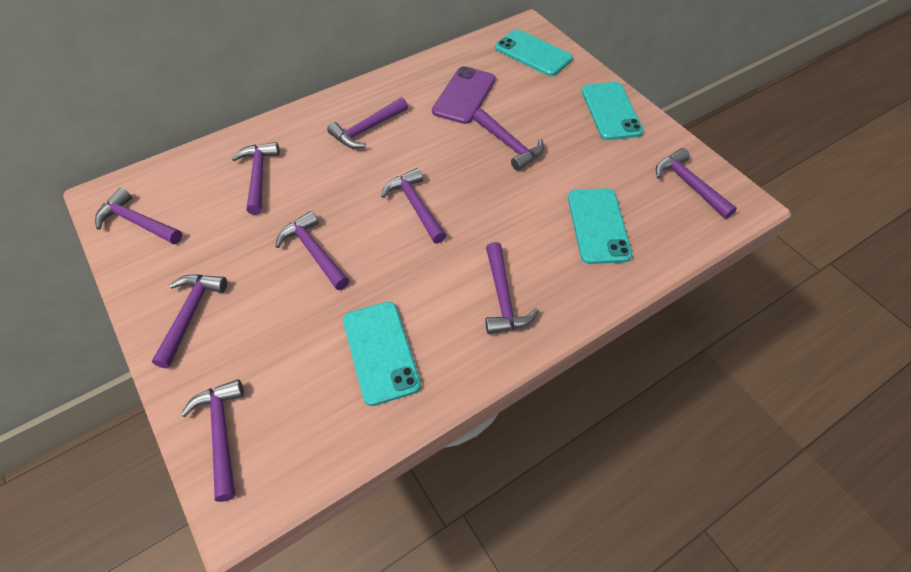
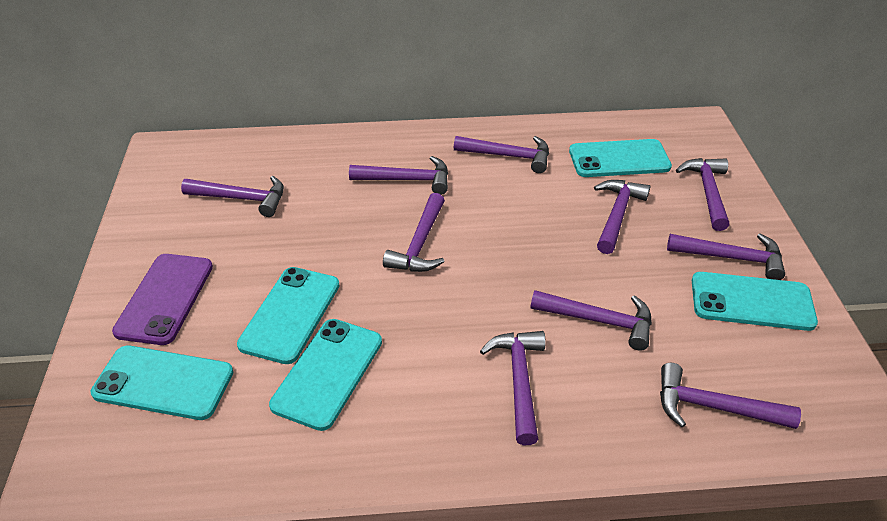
turquoise phone: 4 -> 5

